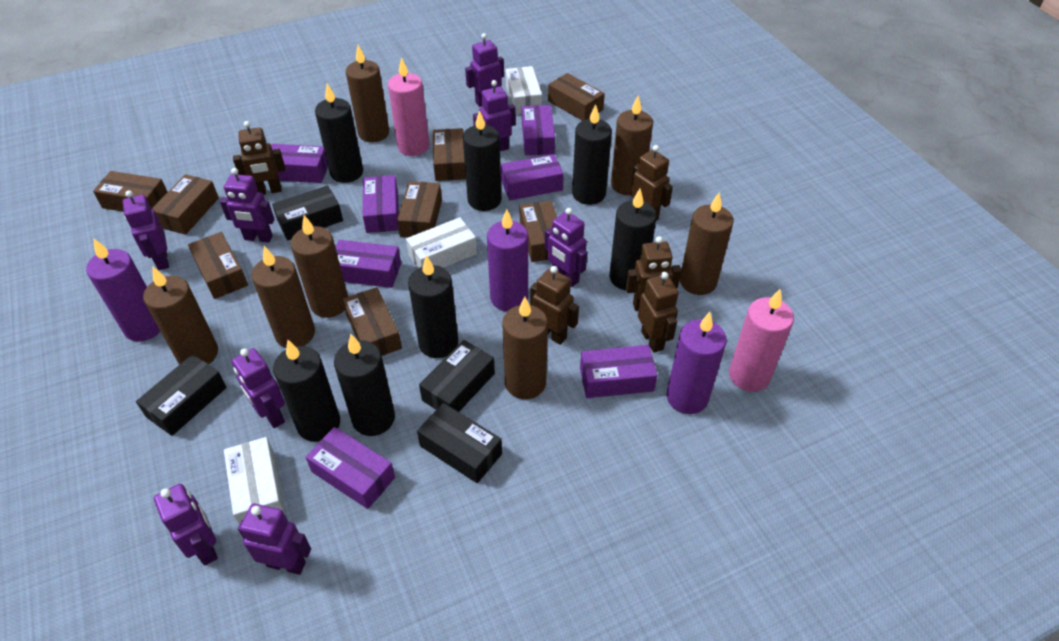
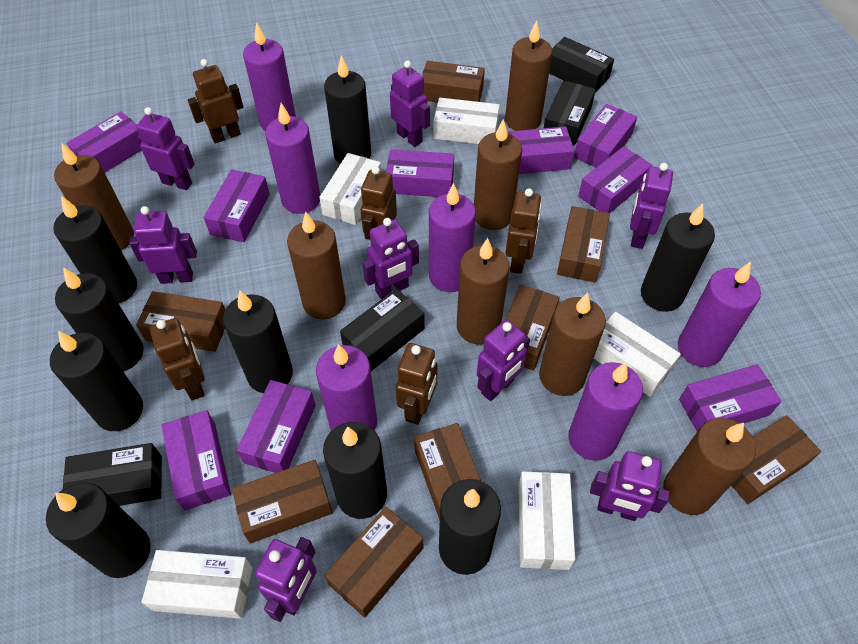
black candle: 7 -> 9
pink candle: 2 -> 0
purple box: 7 -> 9
purple candle: 3 -> 6
white box: 3 -> 5

